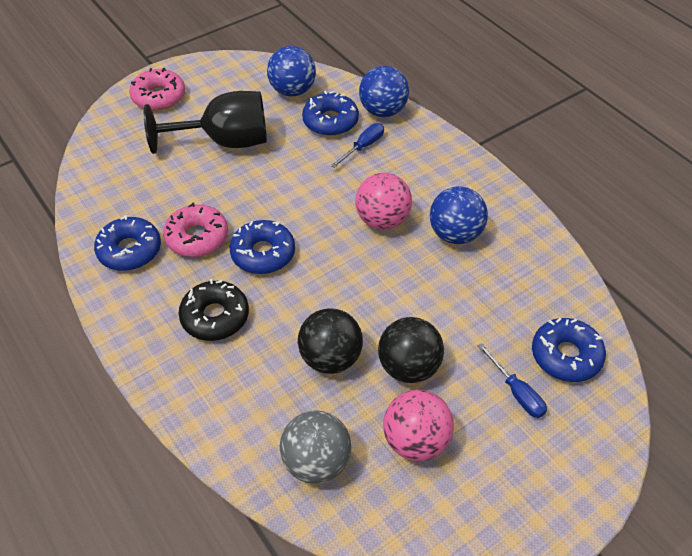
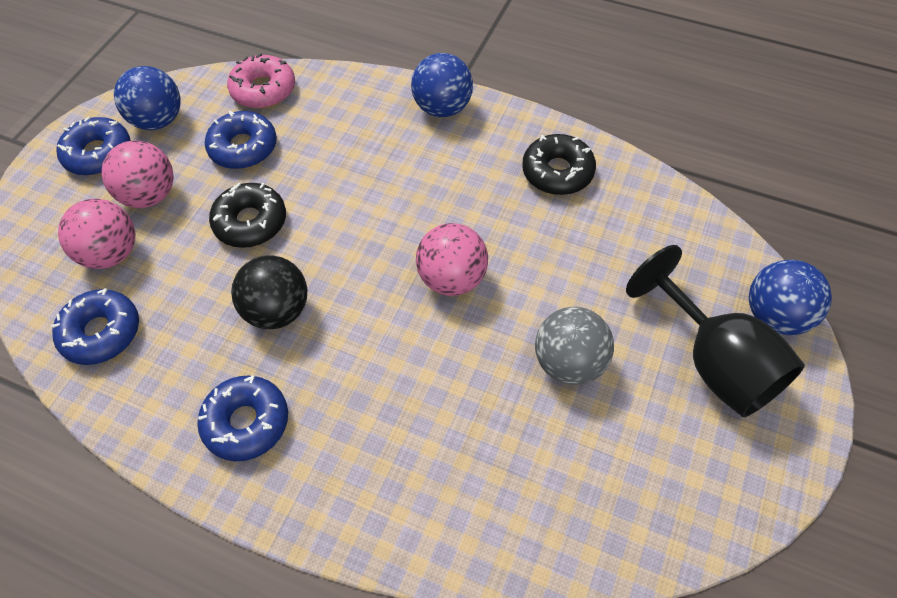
black ball: 2 -> 1
black donut: 1 -> 2
blue screwdriver: 2 -> 0
pink ball: 2 -> 3
pink donut: 2 -> 1

